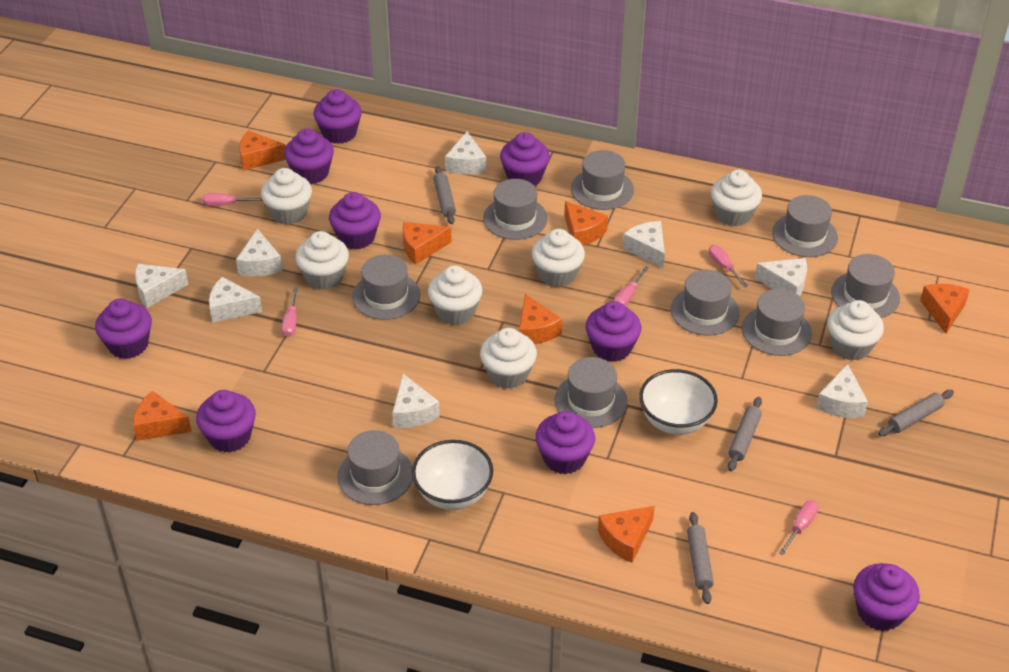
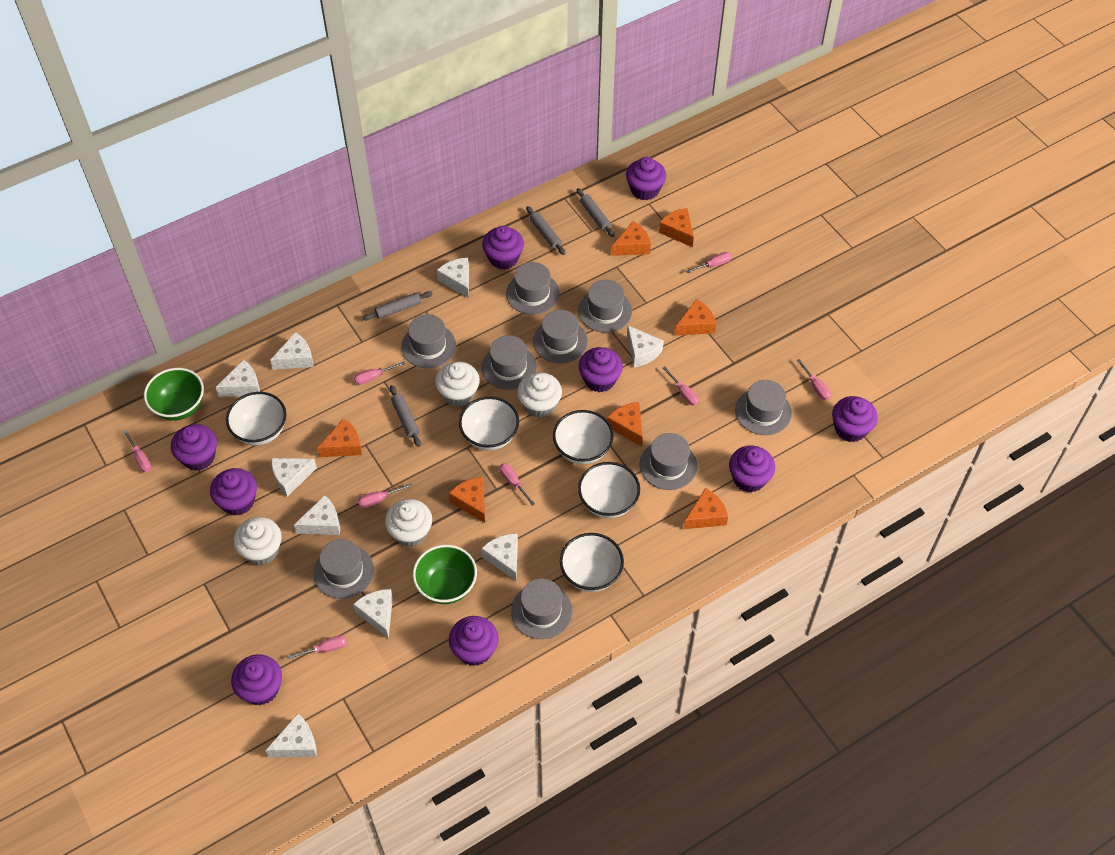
green bowl: 0 -> 2
pink screwdriver: 5 -> 8
white bowl: 2 -> 5
white cheese: 8 -> 9
white cupcake: 7 -> 4

